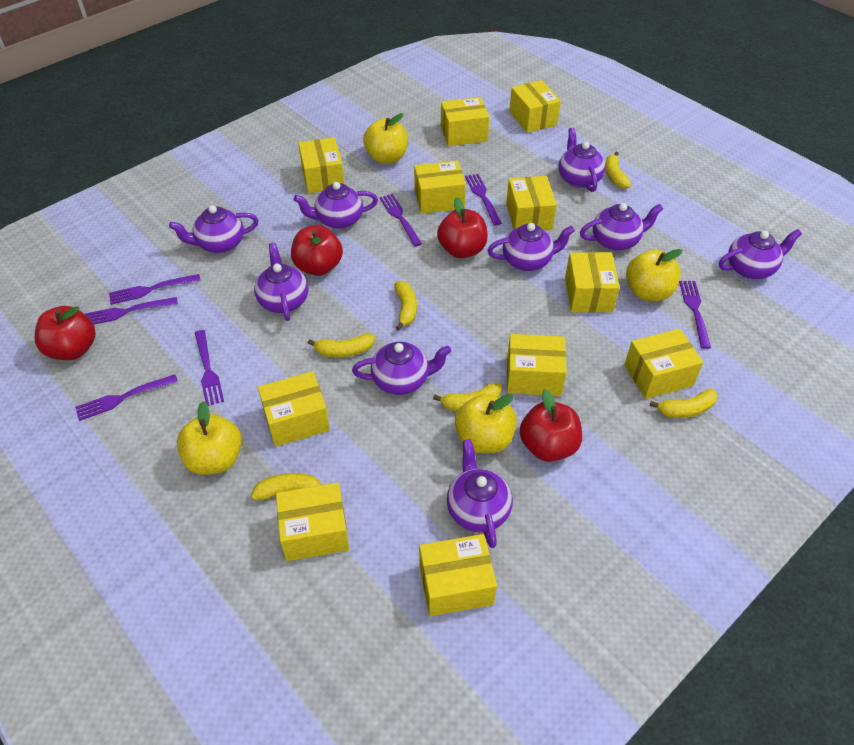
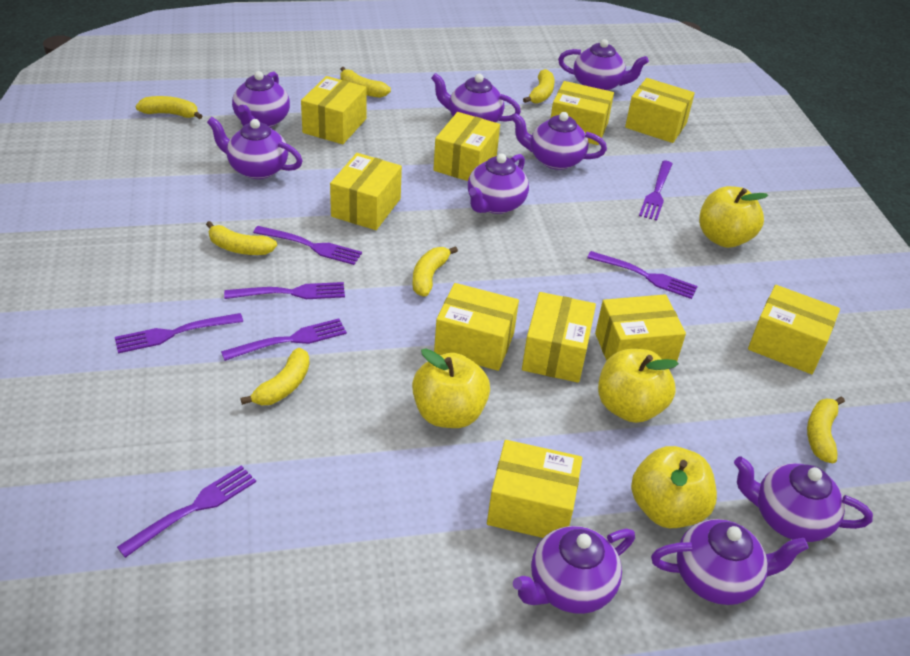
red apple: 4 -> 0
yellow banana: 6 -> 7
yellow box: 11 -> 10

